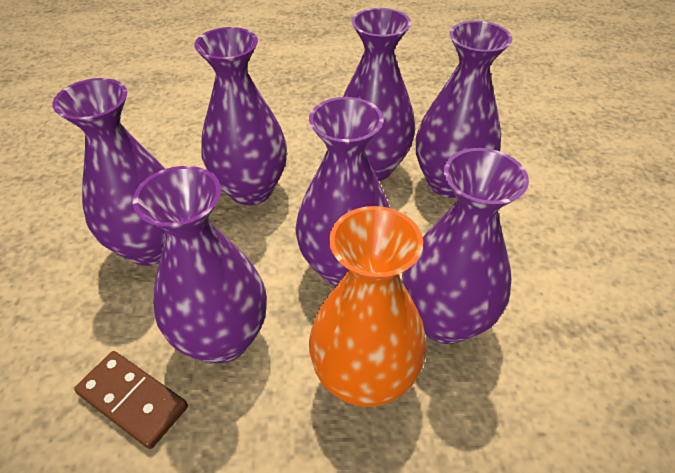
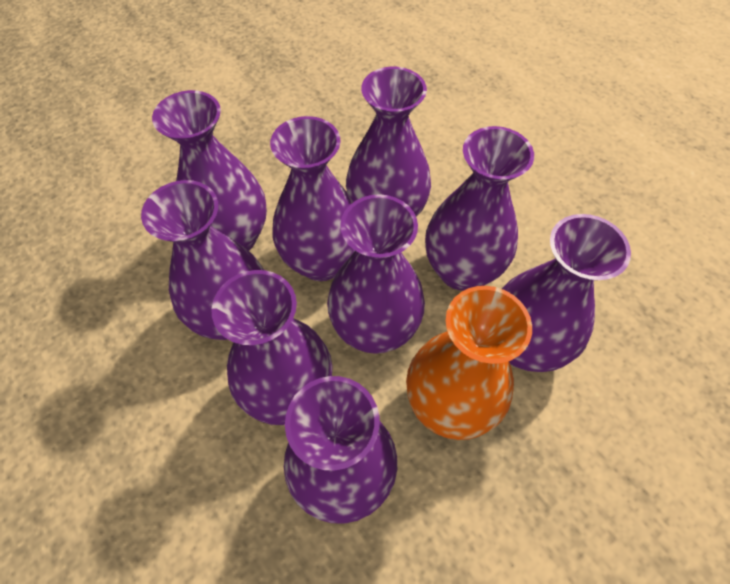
brown domino: 1 -> 0
purple vase: 7 -> 9

